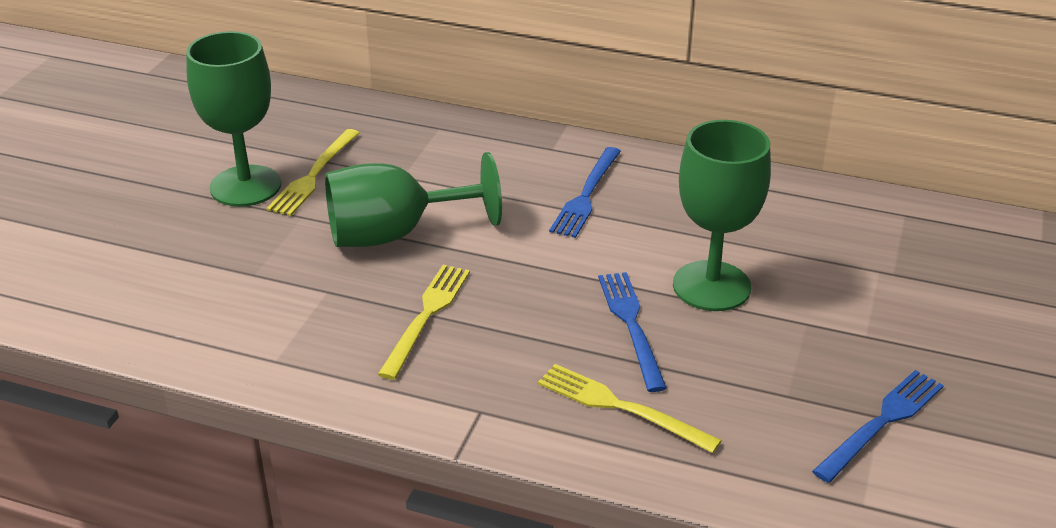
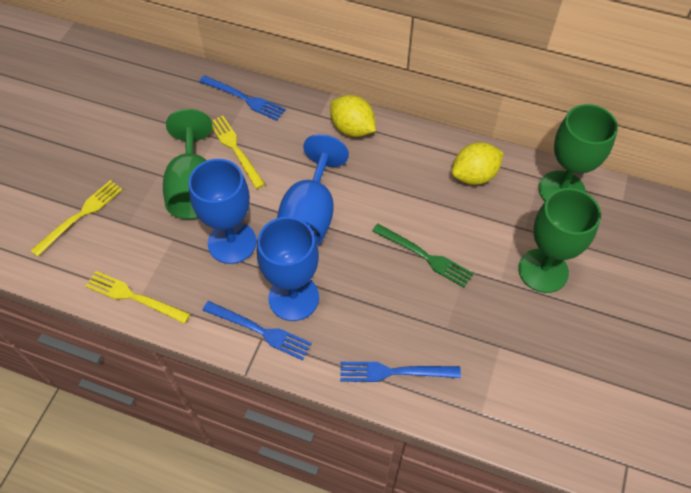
blue goblet: 0 -> 3
green fork: 0 -> 1
yellow lemon: 0 -> 2

